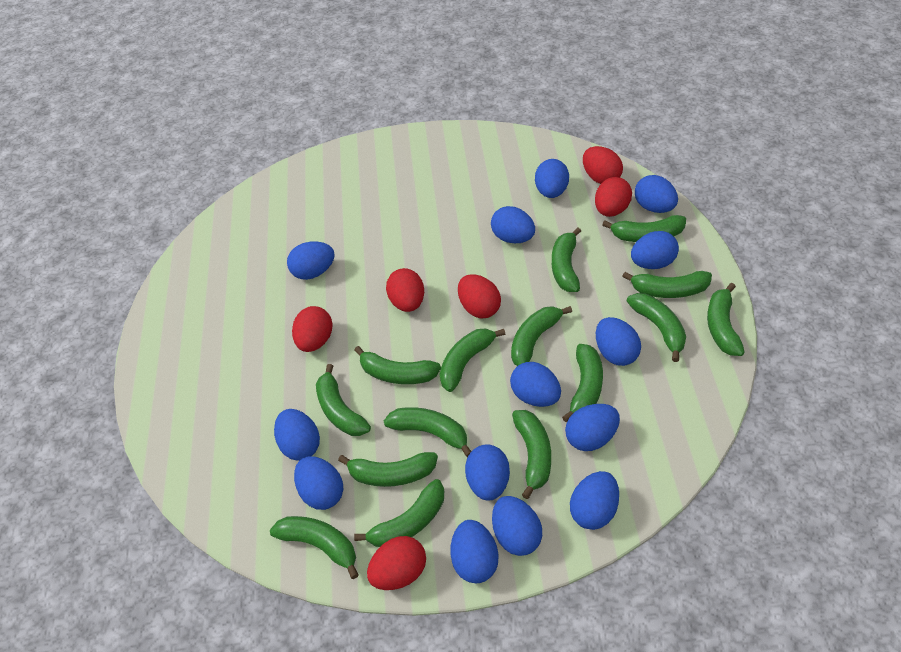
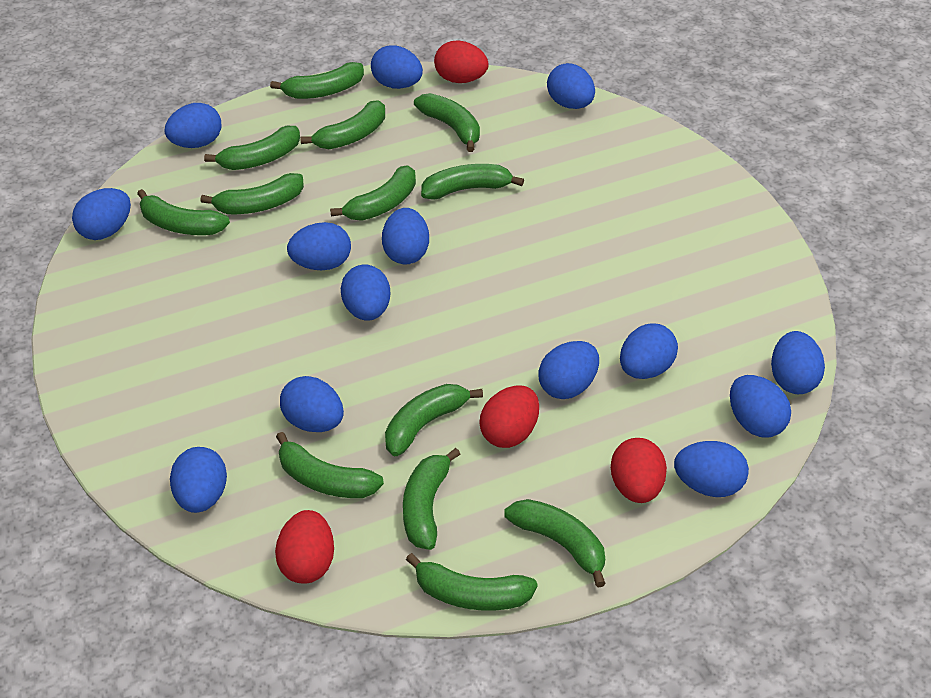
green banana: 15 -> 13
red egg: 6 -> 4

